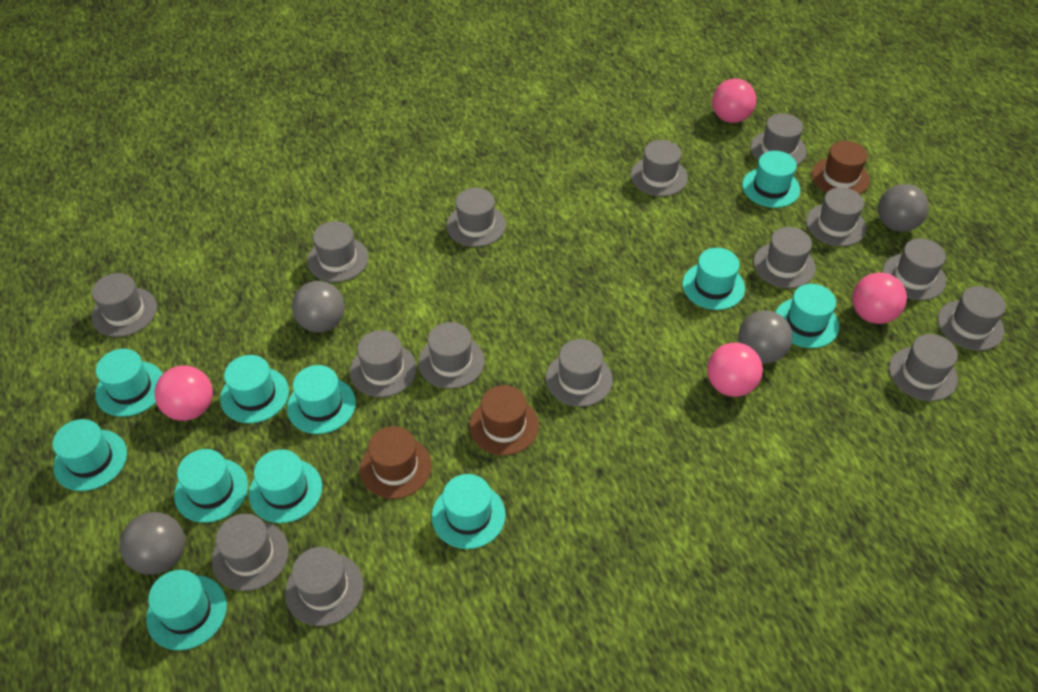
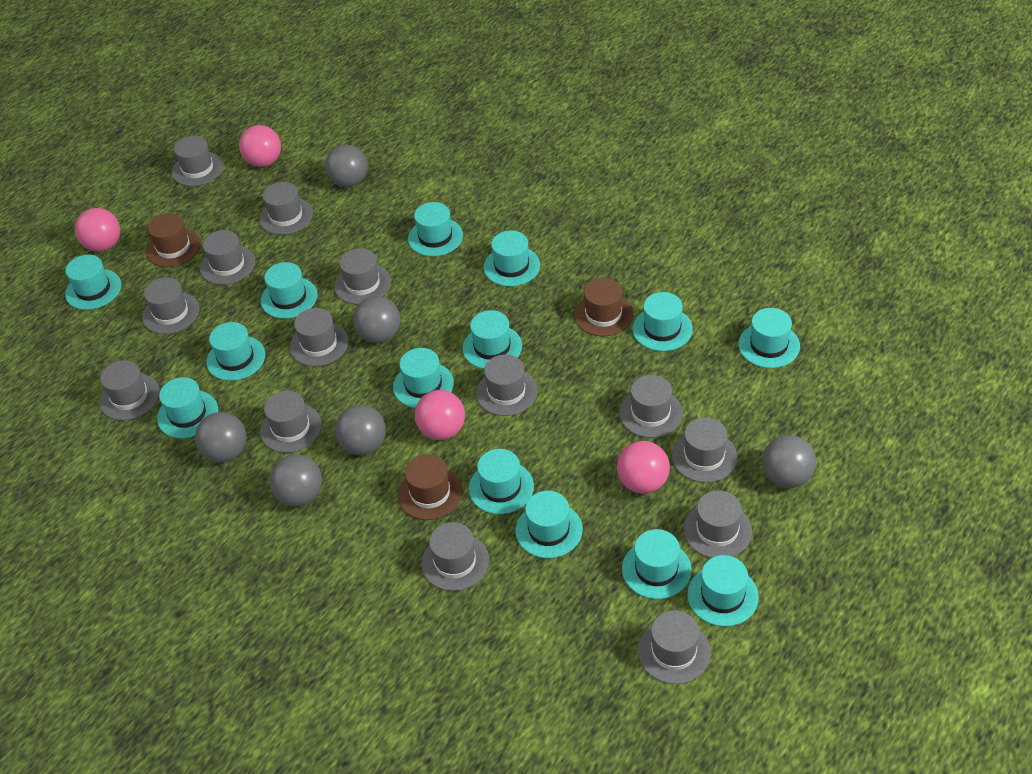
grey ball: 4 -> 6
grey hat: 15 -> 14
turquoise hat: 11 -> 14

